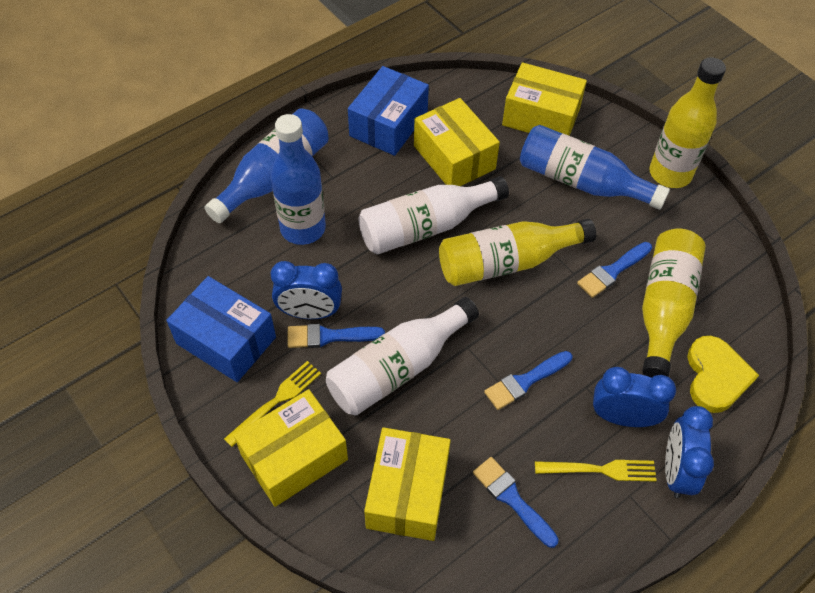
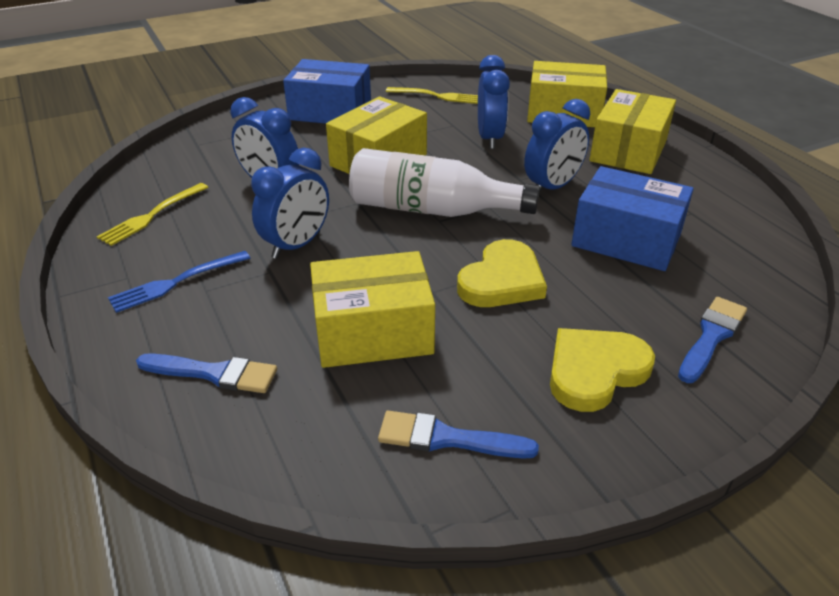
blue bottle: 3 -> 0
blue brush: 4 -> 3
blue clock: 3 -> 4
blue fork: 0 -> 1
white bottle: 2 -> 1
yellow bottle: 3 -> 0
yellow heart: 1 -> 2

